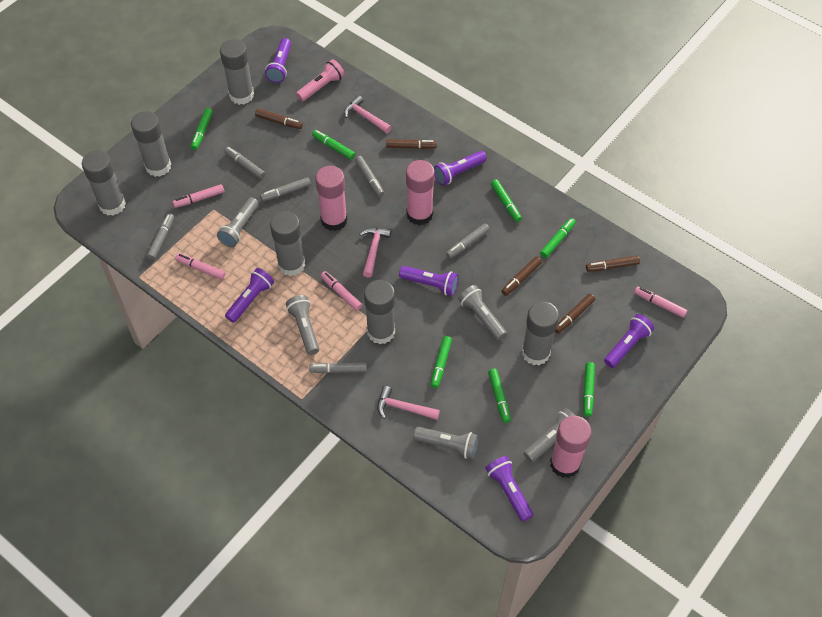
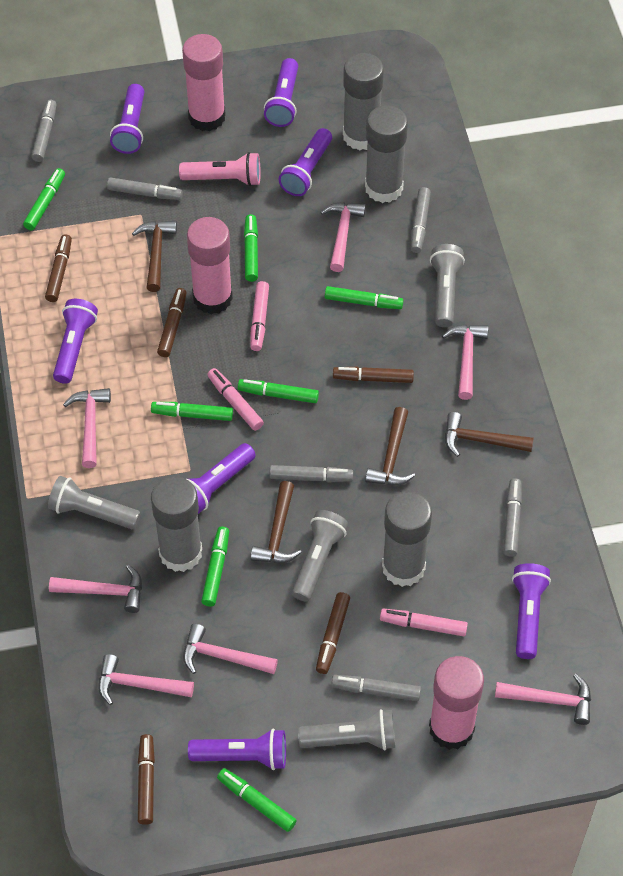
brown hammer: 0 -> 4
grey flashlight: 5 -> 4
grey glue stick: 6 -> 4
pink hammer: 3 -> 7
pink marker: 4 -> 3
purple flashlight: 6 -> 7

